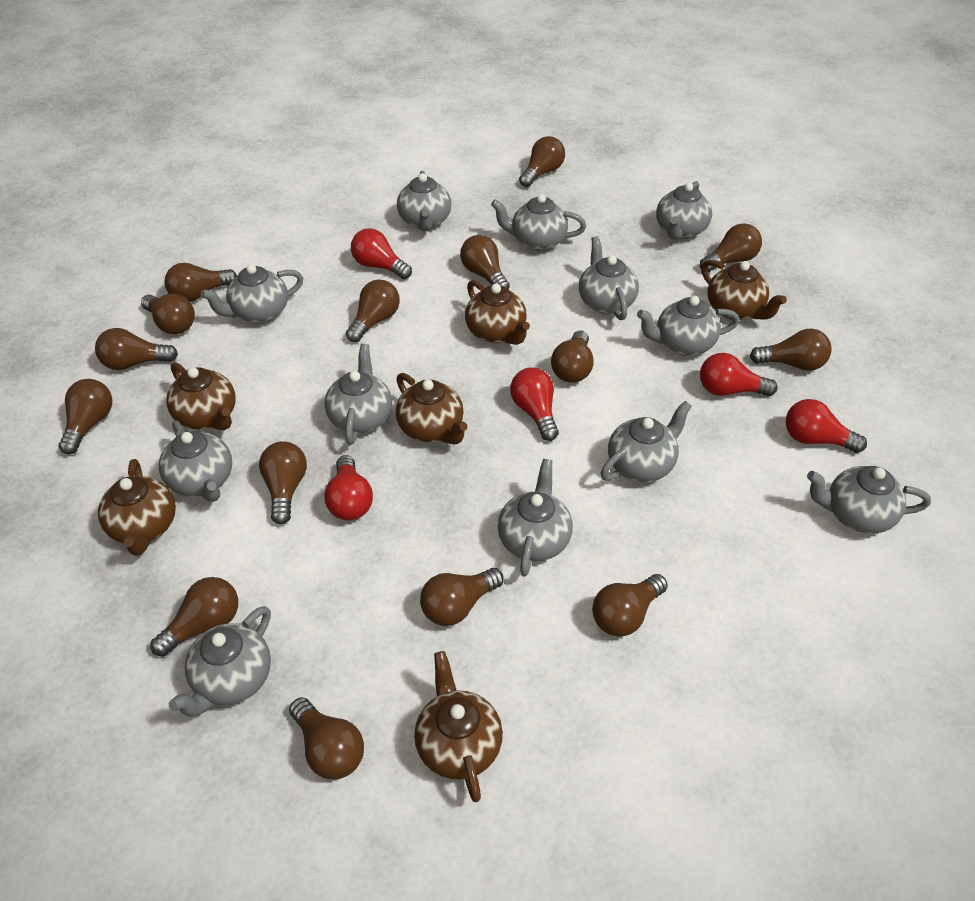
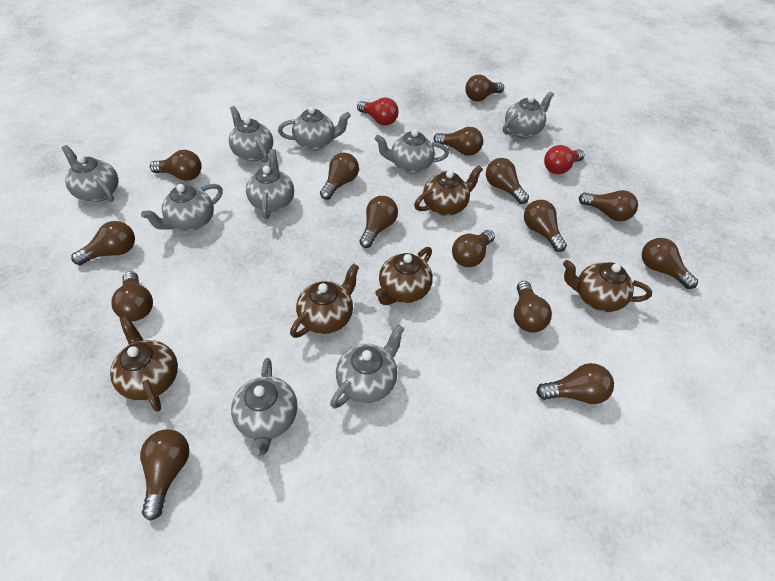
brown teapot: 6 -> 5
grey teapot: 12 -> 9
red light bulb: 5 -> 2

